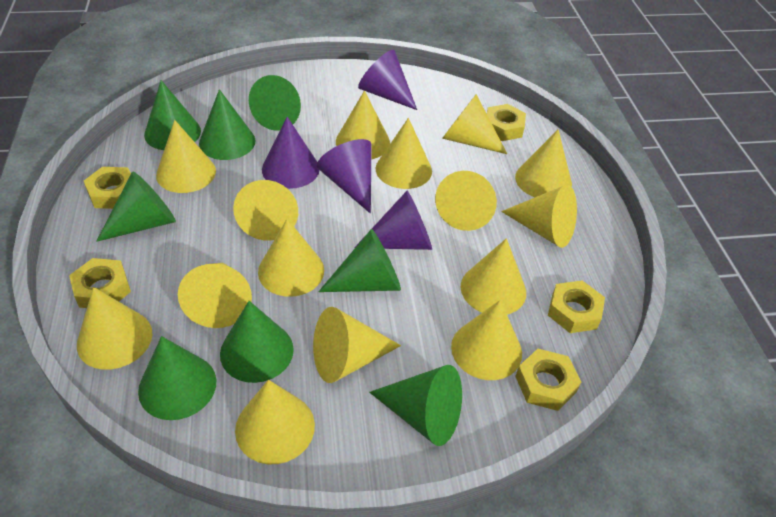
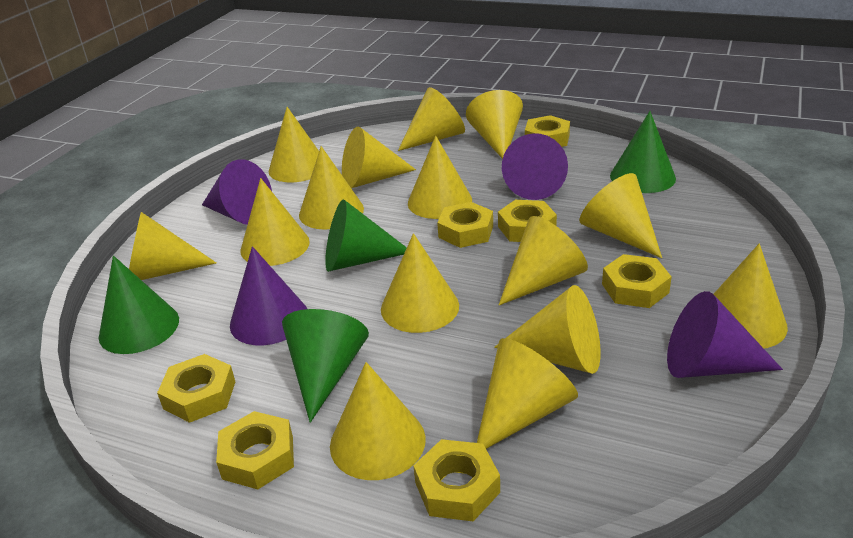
green cone: 8 -> 4
yellow nut: 5 -> 7

